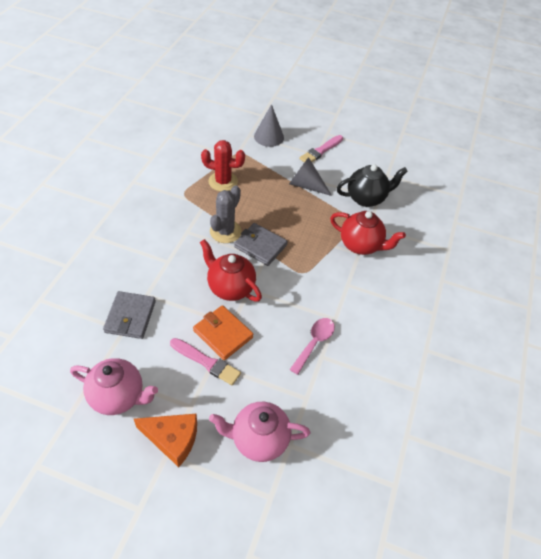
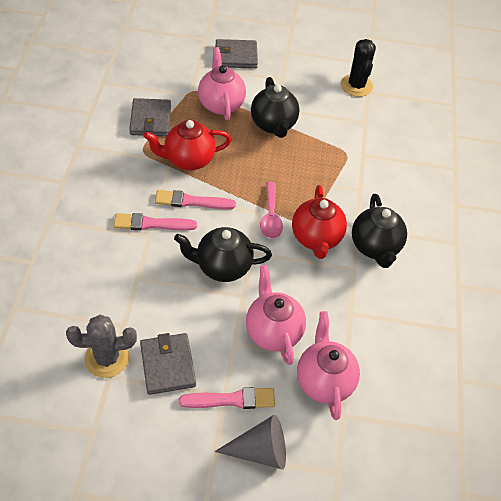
black cactus: 0 -> 1
black teapot: 1 -> 3
grey cone: 2 -> 1
grey wallet: 2 -> 3
orange cheese: 1 -> 0
orange wallet: 1 -> 0
pink brush: 2 -> 3
pink teapot: 2 -> 3
red cactus: 1 -> 0

